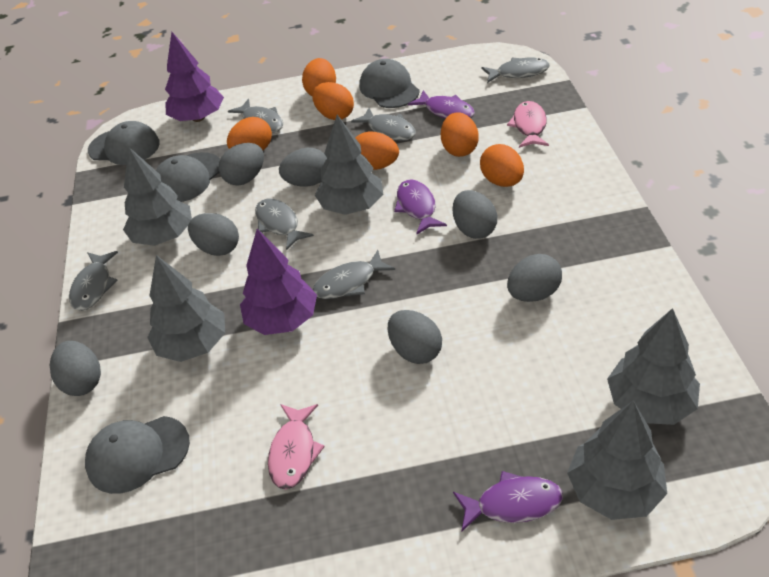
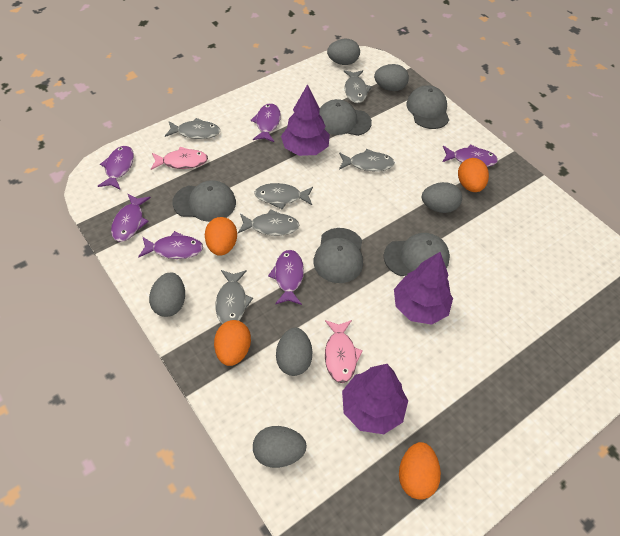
grey cap: 4 -> 5
grey egg: 7 -> 6
grey tree: 5 -> 0
orange egg: 6 -> 4
purple fish: 3 -> 6
purple tree: 2 -> 3

